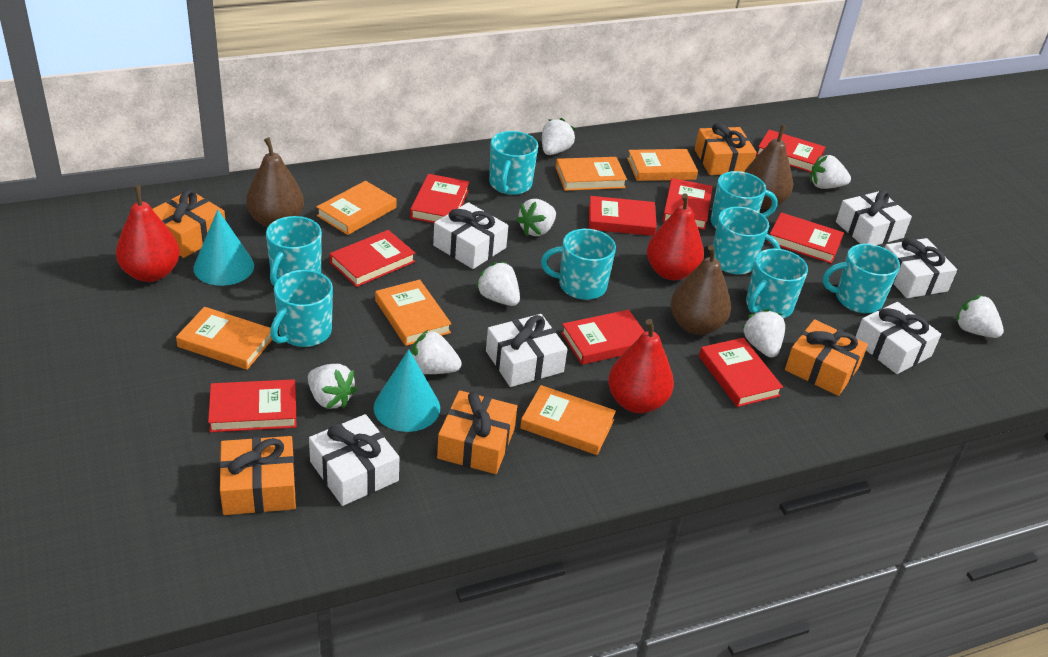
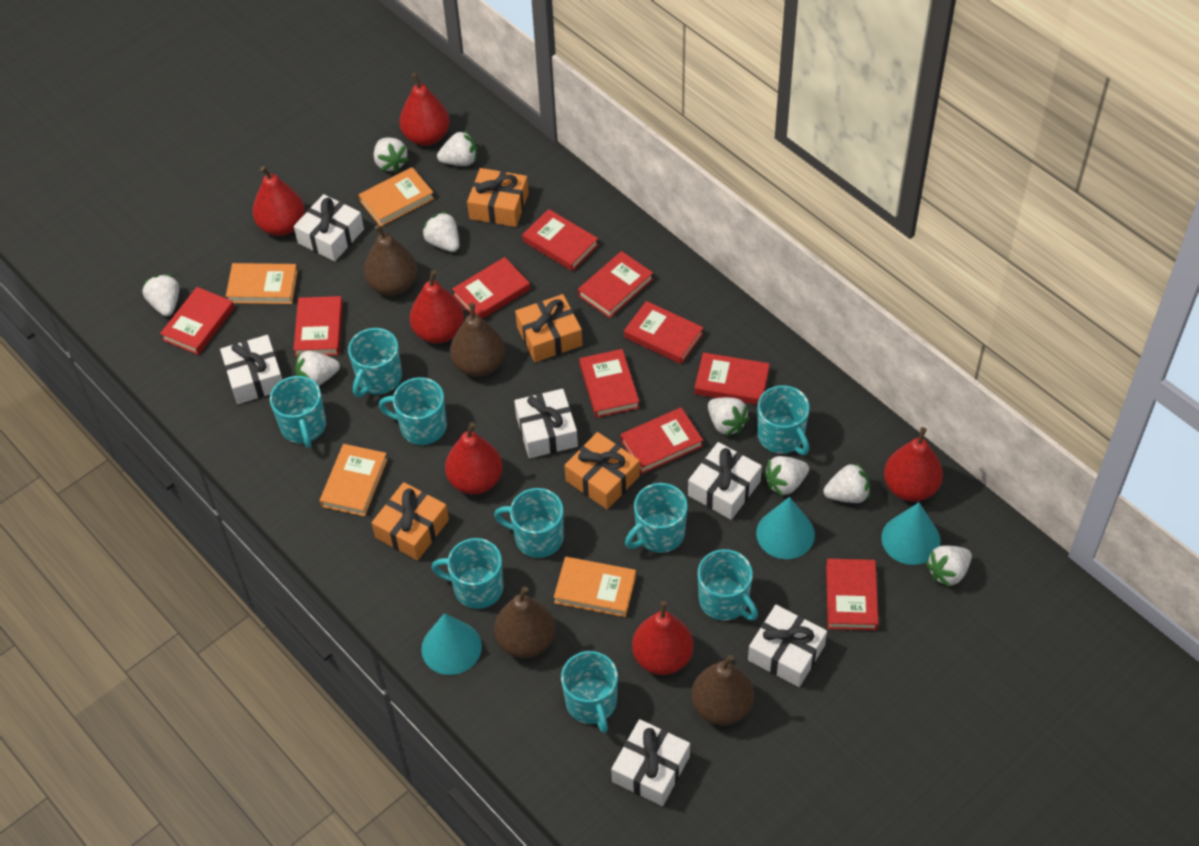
brown pear: 3 -> 4
orange book: 6 -> 4
orange gift: 5 -> 4
red book: 9 -> 10
red pear: 3 -> 6
turquoise cone: 2 -> 3
turquoise mug: 8 -> 9
white strawberry: 8 -> 9

